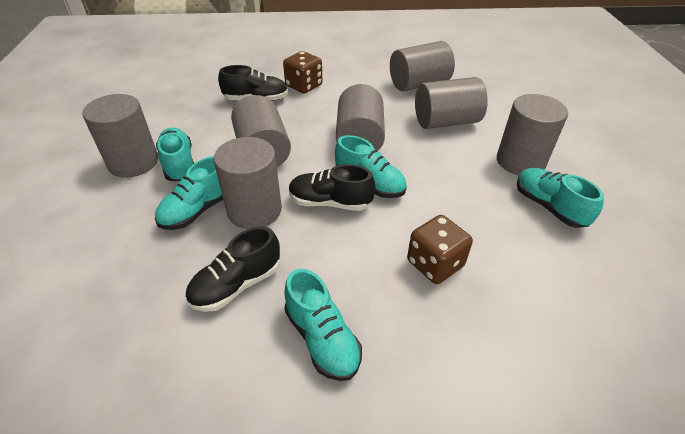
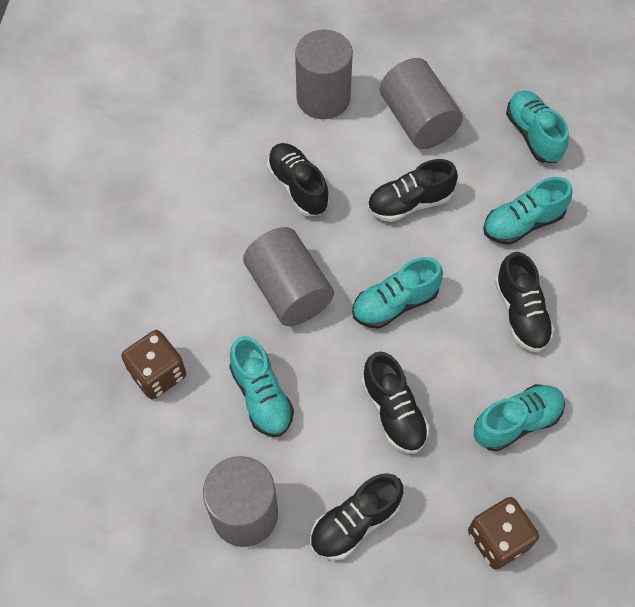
black shoe: 3 -> 5
grey cylinder: 7 -> 4

